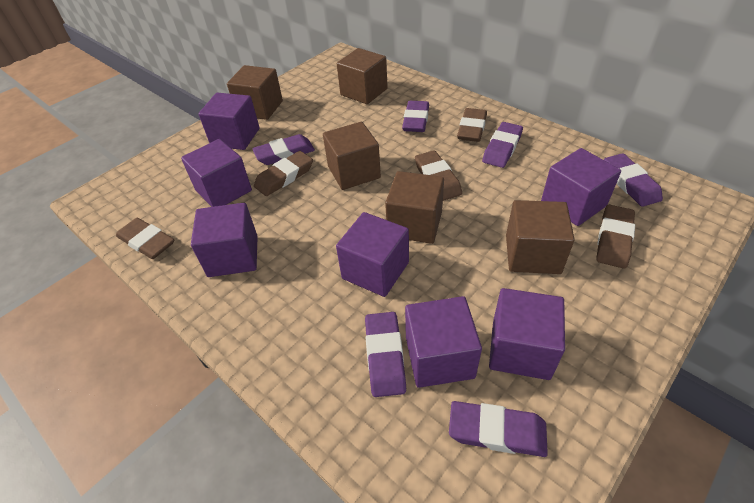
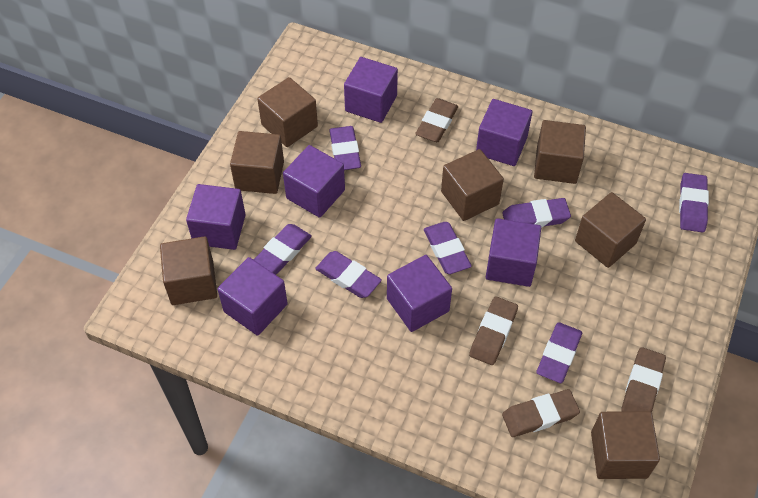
brown cube: 5 -> 7
brown eraser: 5 -> 4
purple eraser: 6 -> 7

